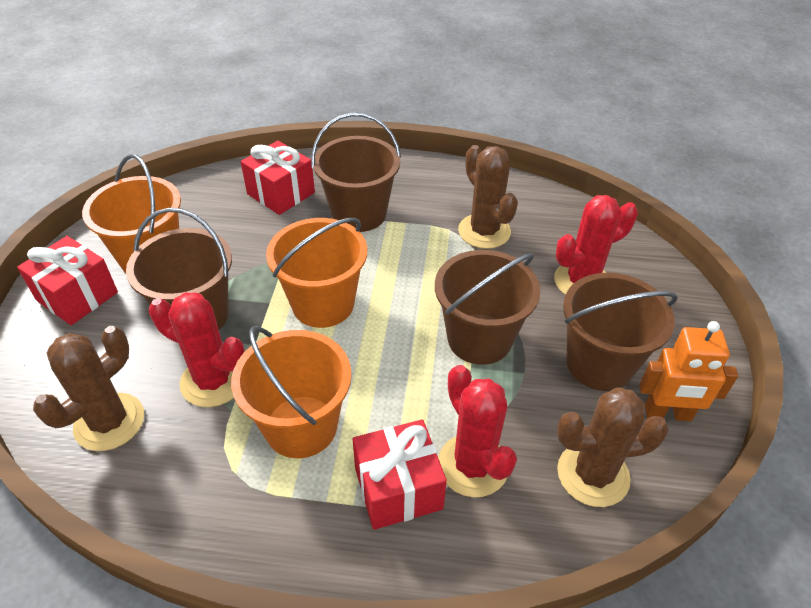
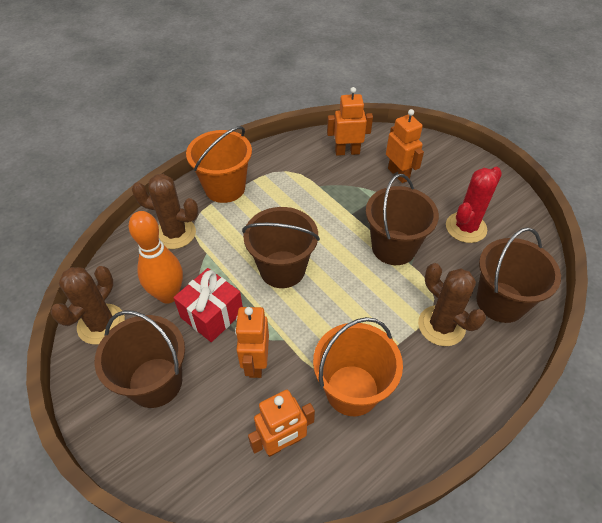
orange bowling pin: 0 -> 1
orange bucket: 3 -> 2
orange robot: 1 -> 4
red cactus: 3 -> 1
red gift: 3 -> 1

